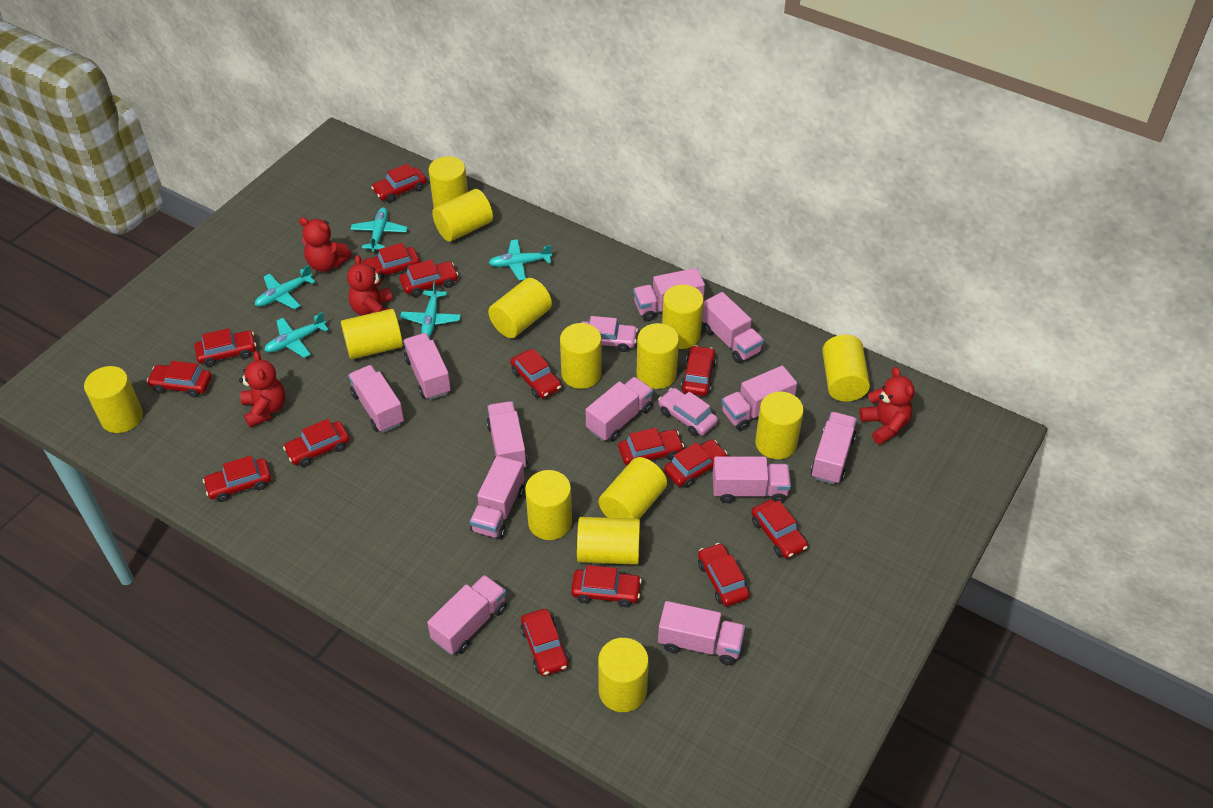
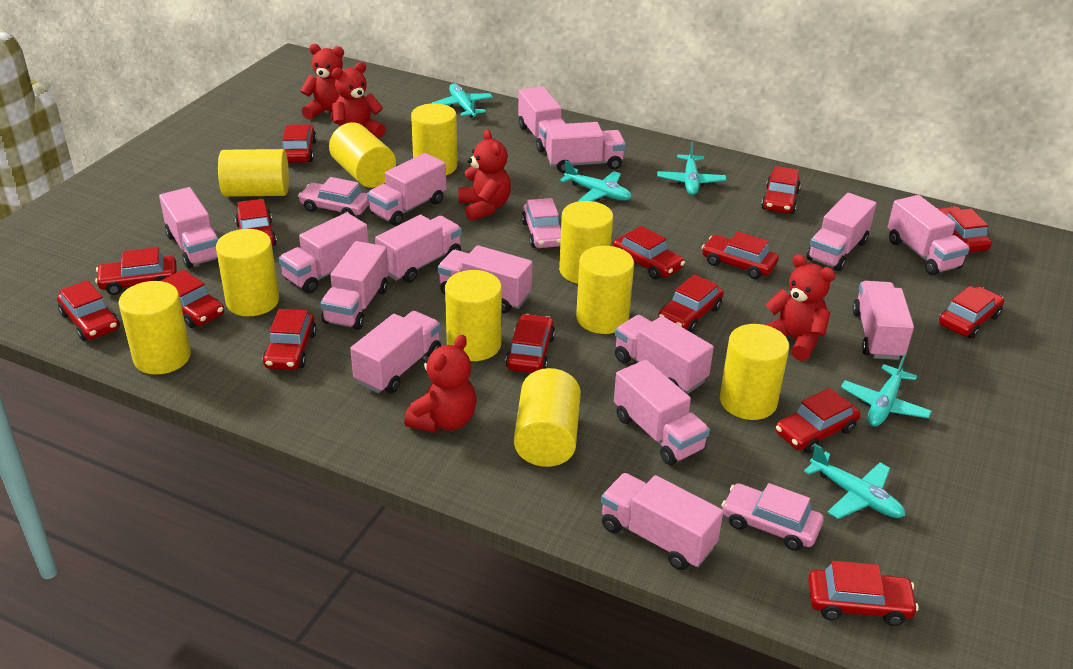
pink car: 2 -> 3
pink truck: 12 -> 15
red teddy bear: 4 -> 5
yellow cylinder: 14 -> 10

